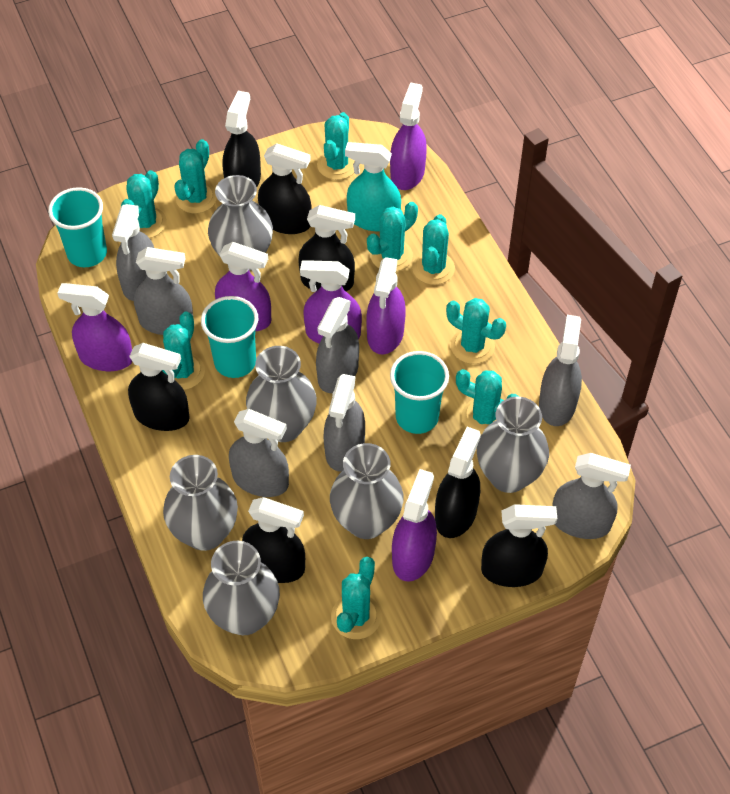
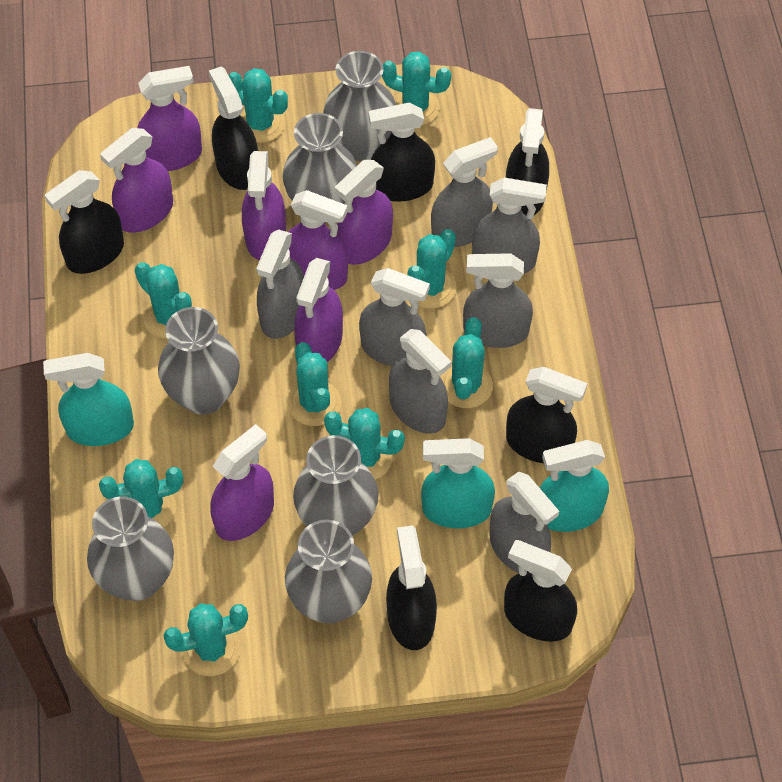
purple spray bottle: 6 -> 7
turquoise cup: 3 -> 0
turquoise spray bottle: 1 -> 3

